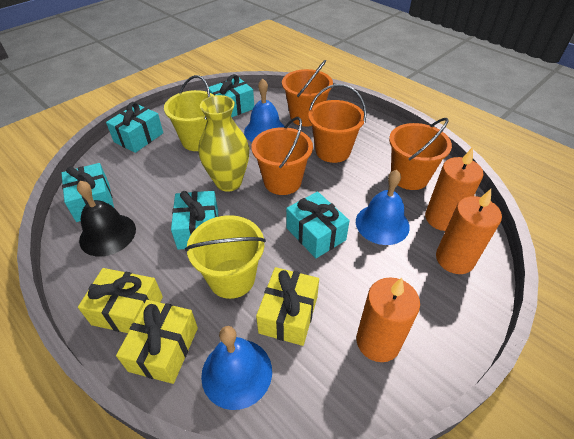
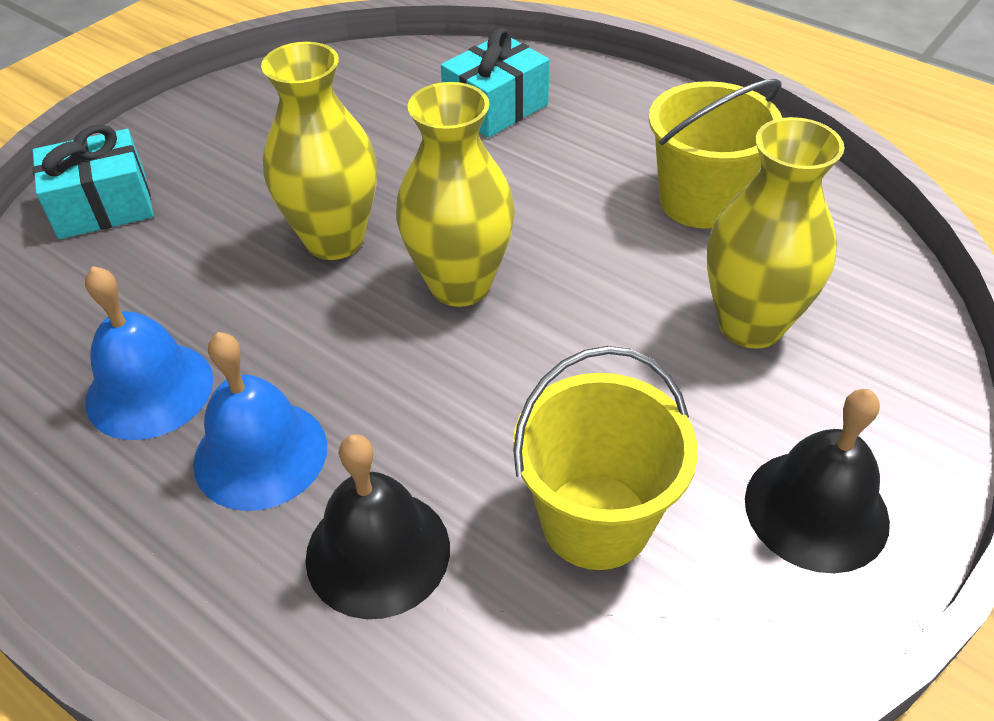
black bell: 1 -> 2
blue bell: 3 -> 2
orange bucket: 4 -> 0
orange candle: 3 -> 0
turquoise gift: 5 -> 2
yellow gift: 3 -> 0
yellow vase: 1 -> 3

